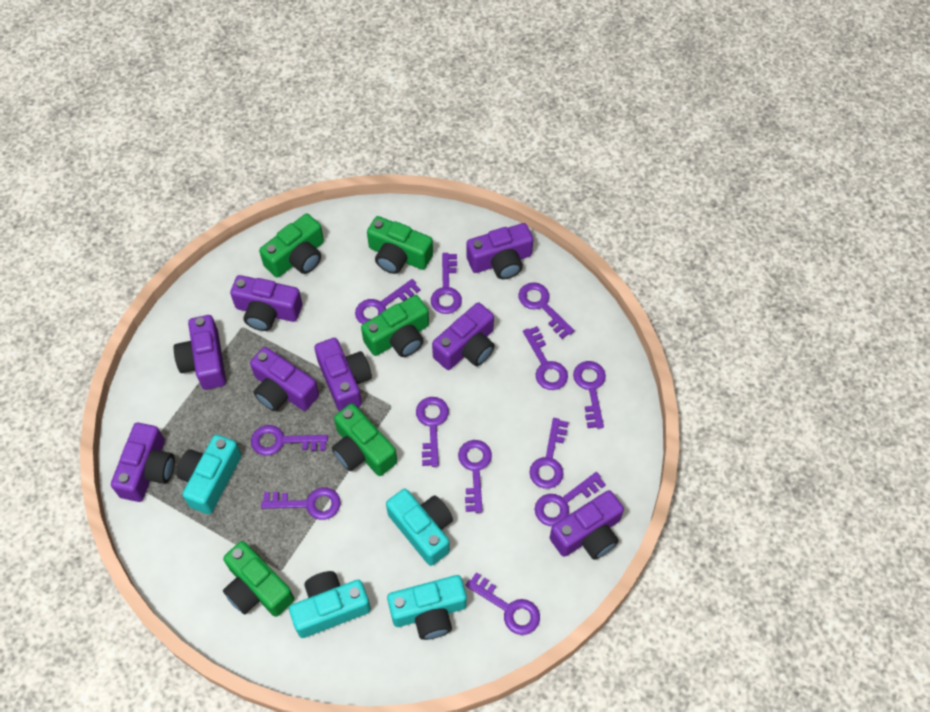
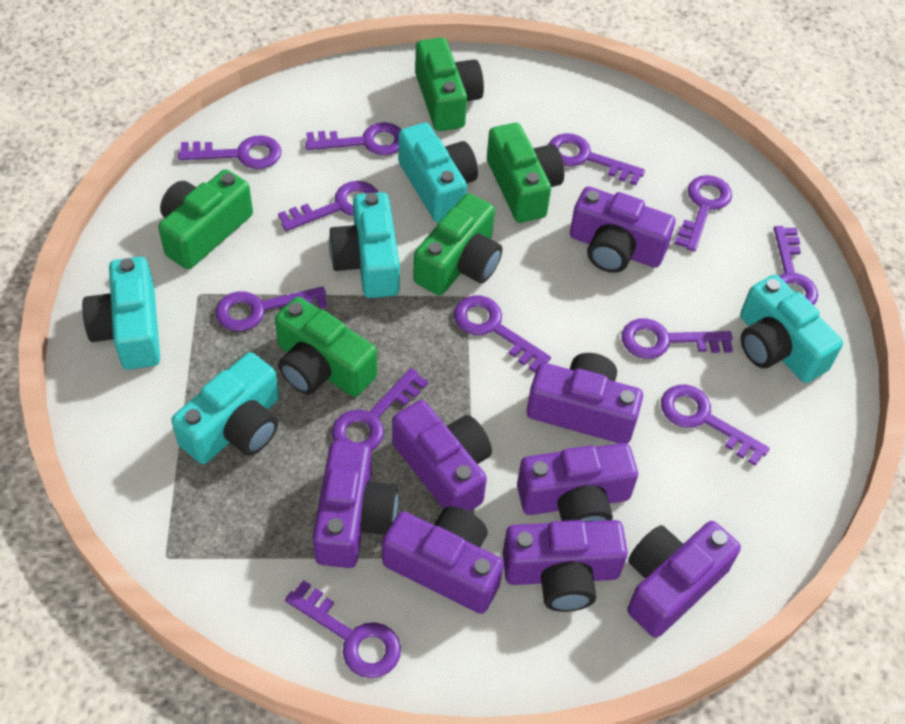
turquoise camera: 4 -> 5

